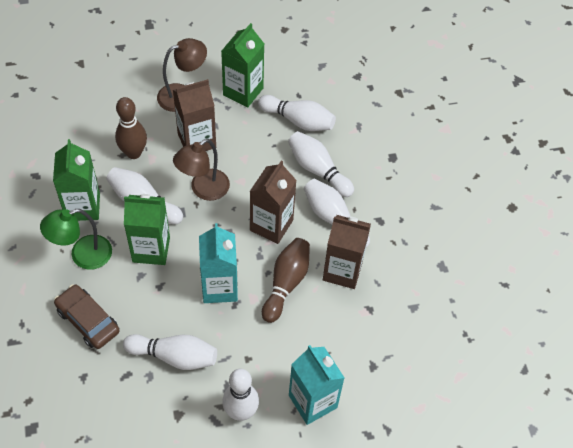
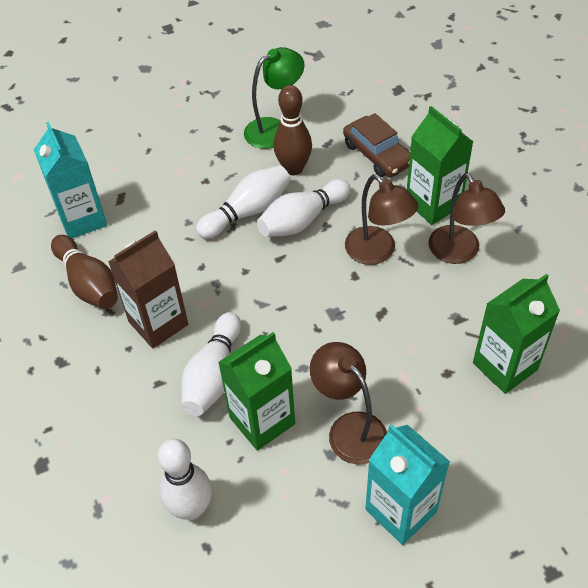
brown carton: 3 -> 1
brown lamp: 2 -> 3
white bowling pin: 6 -> 4

